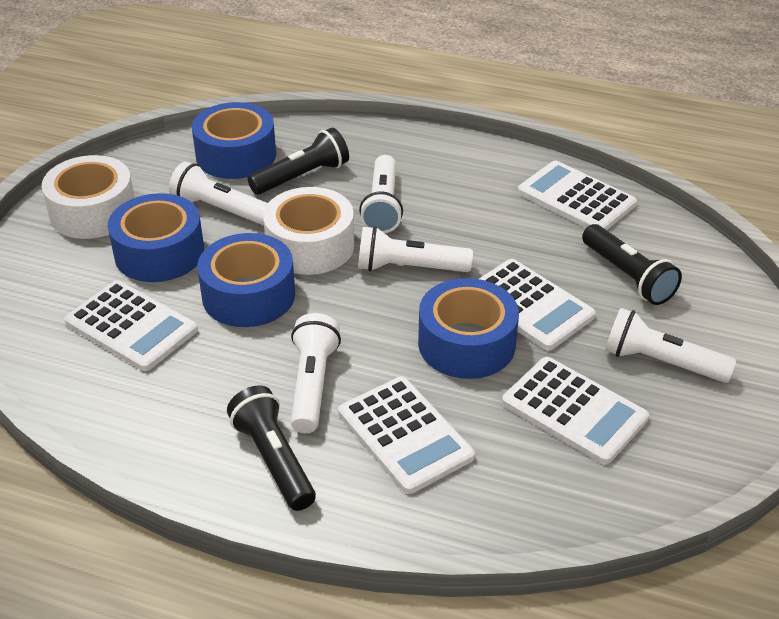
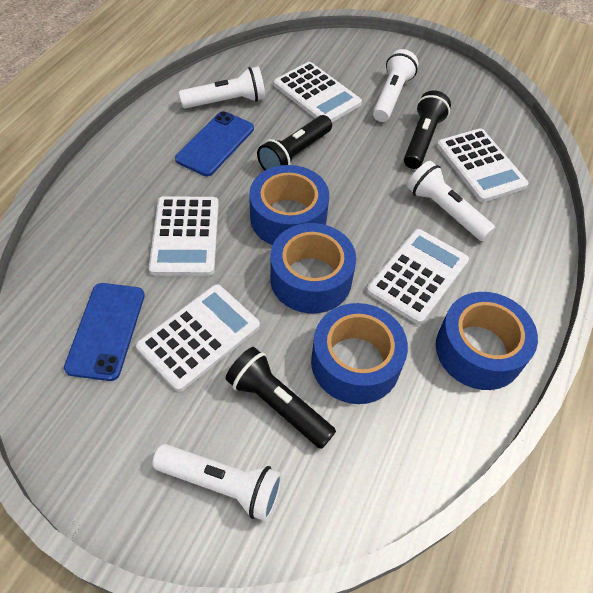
blue phone: 0 -> 2
white flashlight: 5 -> 4
white tape: 2 -> 0

